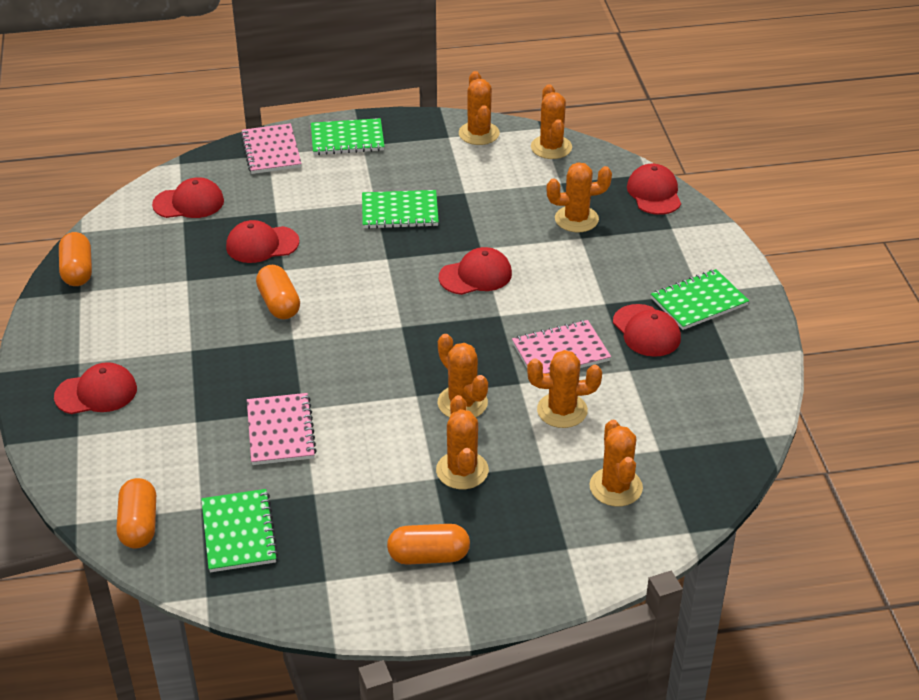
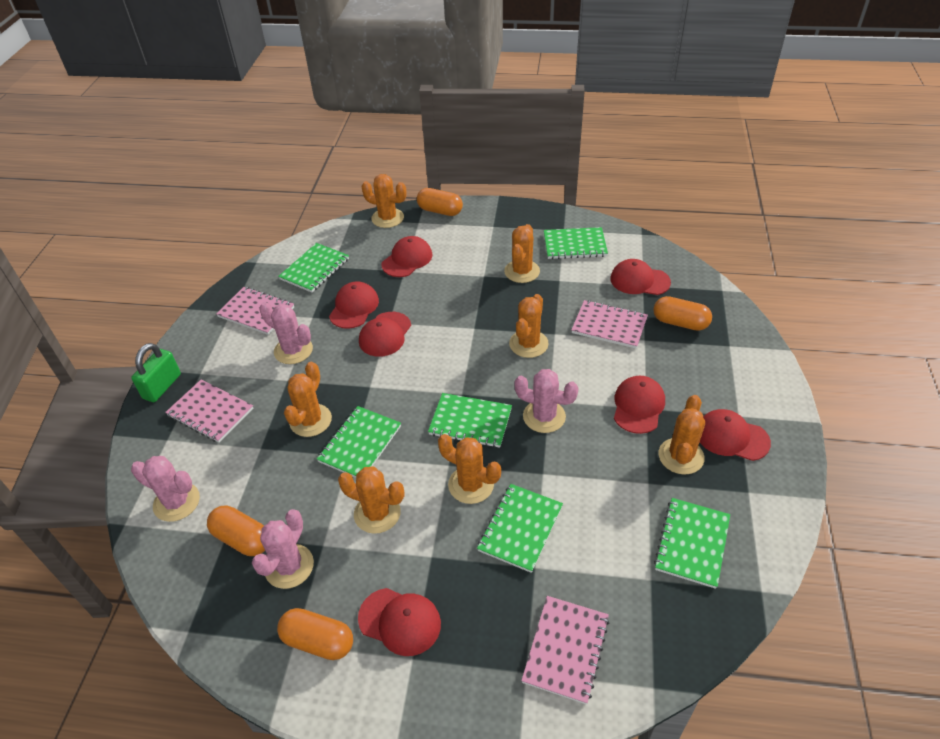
green notebook: 4 -> 6
green padlock: 0 -> 1
pink cactus: 0 -> 4
pink notebook: 3 -> 4
red cap: 6 -> 7

